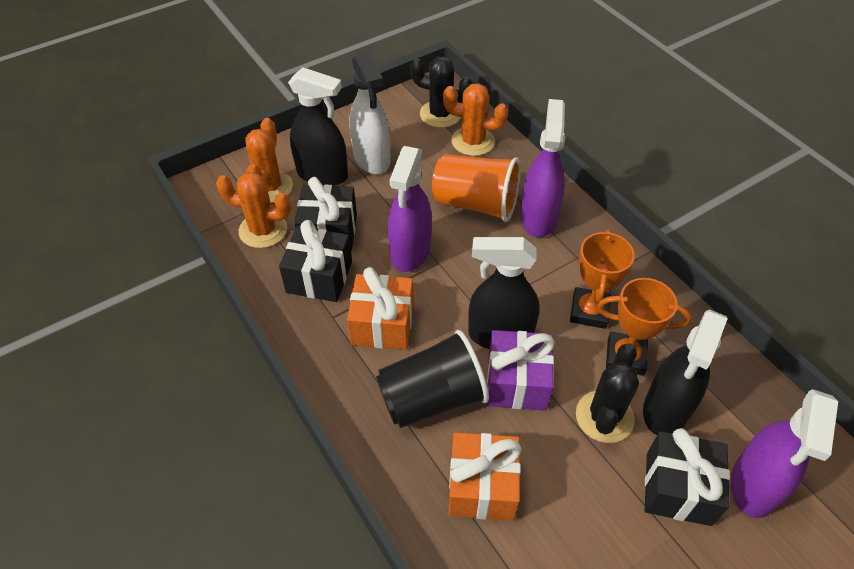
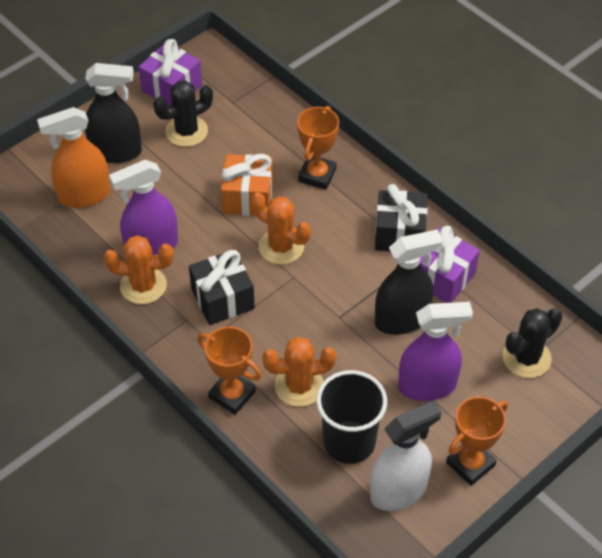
black gift: 3 -> 2
black spray bottle: 3 -> 2
orange cup: 1 -> 0
orange gift: 2 -> 1
orange spray bottle: 0 -> 1
orange trophy: 2 -> 3
purple gift: 1 -> 2
purple spray bottle: 3 -> 2

